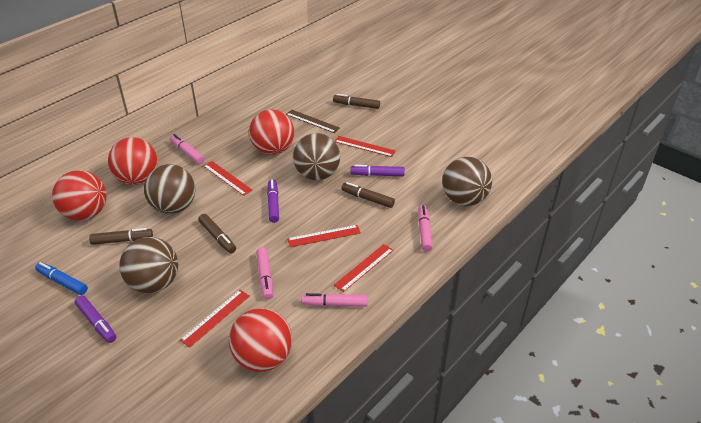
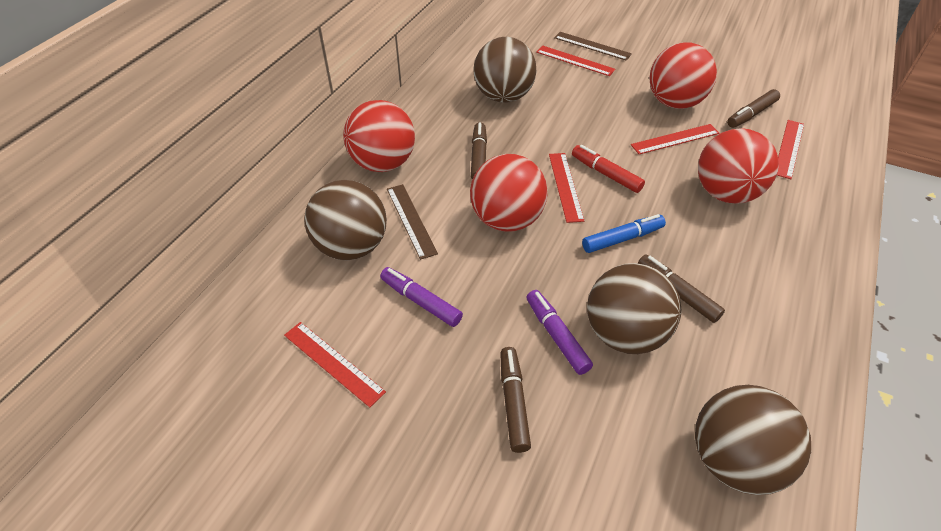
brown ruler: 1 -> 2
pink marker: 4 -> 0
purple marker: 3 -> 2
red marker: 0 -> 1

